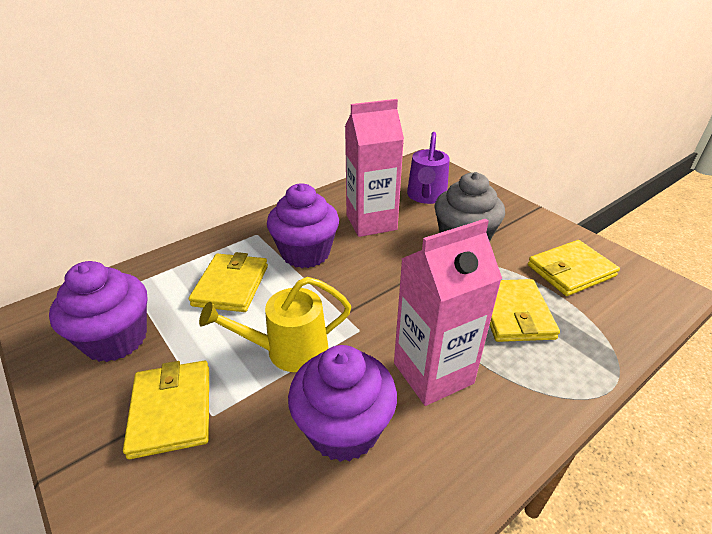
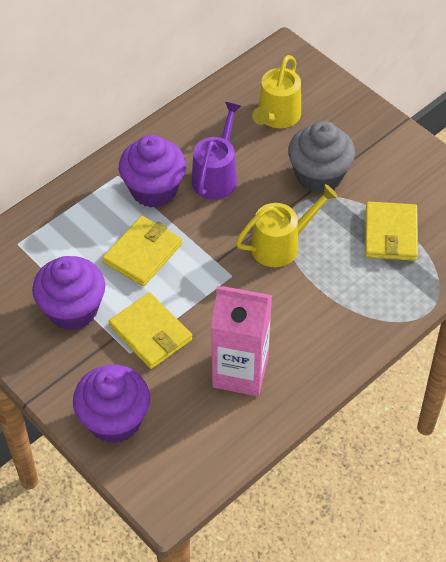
pink carton: 2 -> 1
yellow wallet: 4 -> 3
yellow watering can: 1 -> 2

